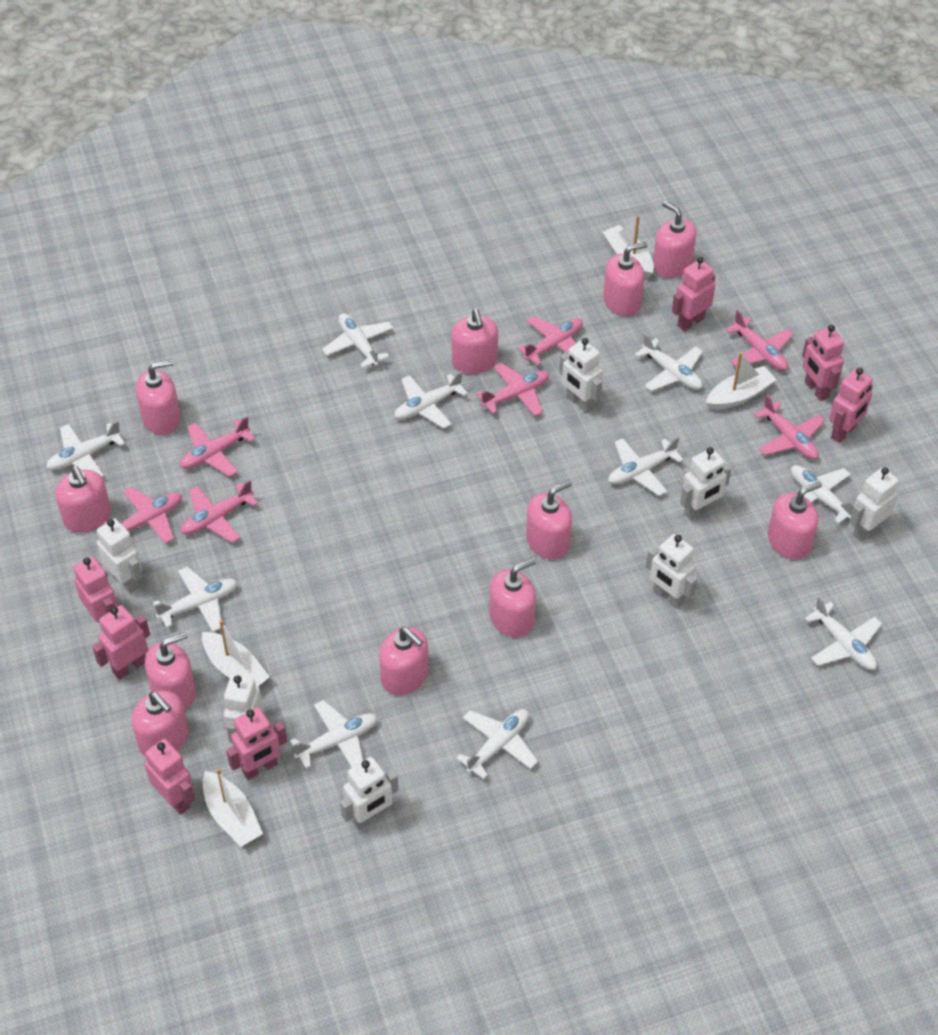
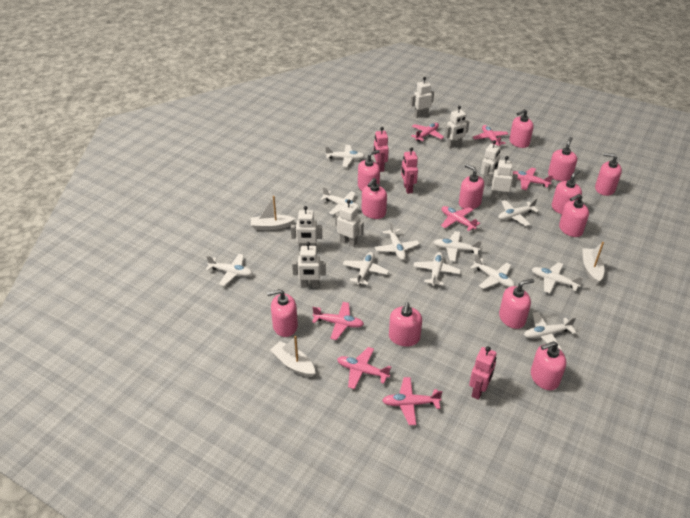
pink robot: 7 -> 3
pink soap dispenser: 11 -> 12
white boat: 4 -> 3
white plane: 10 -> 11

